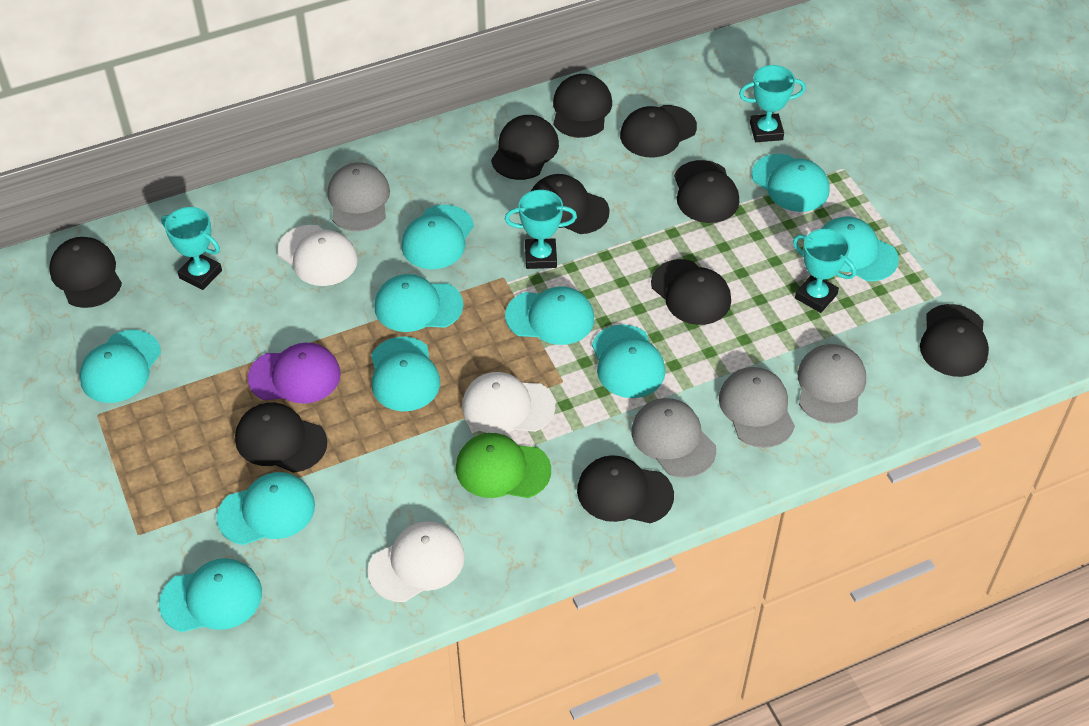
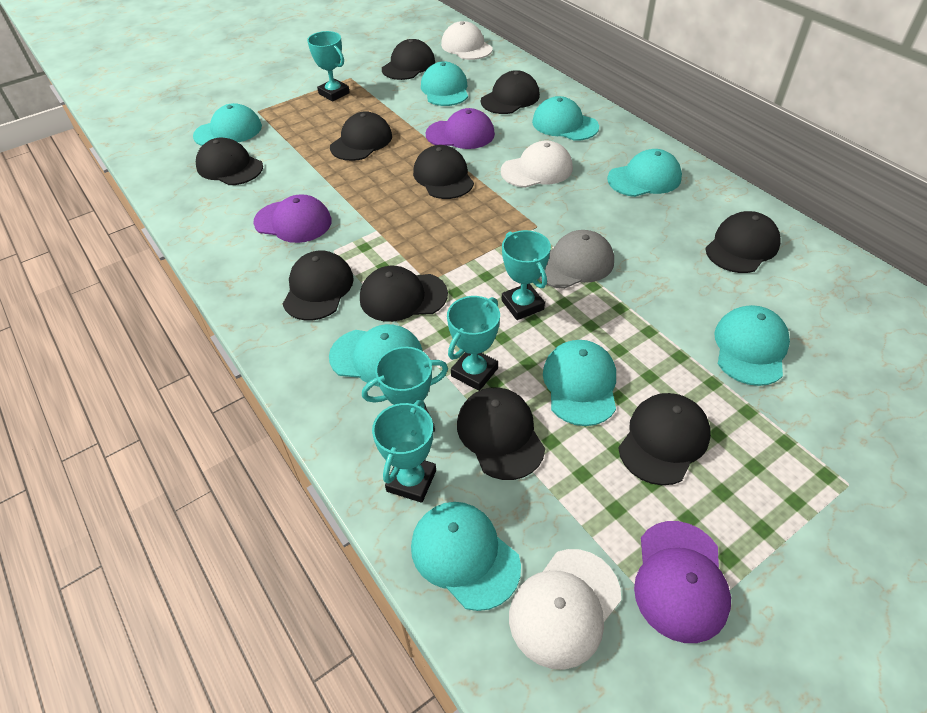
green cap: 1 -> 0
grey cap: 4 -> 1
purple cap: 1 -> 3
turquoise cap: 10 -> 8
turquoise trophy: 4 -> 5

